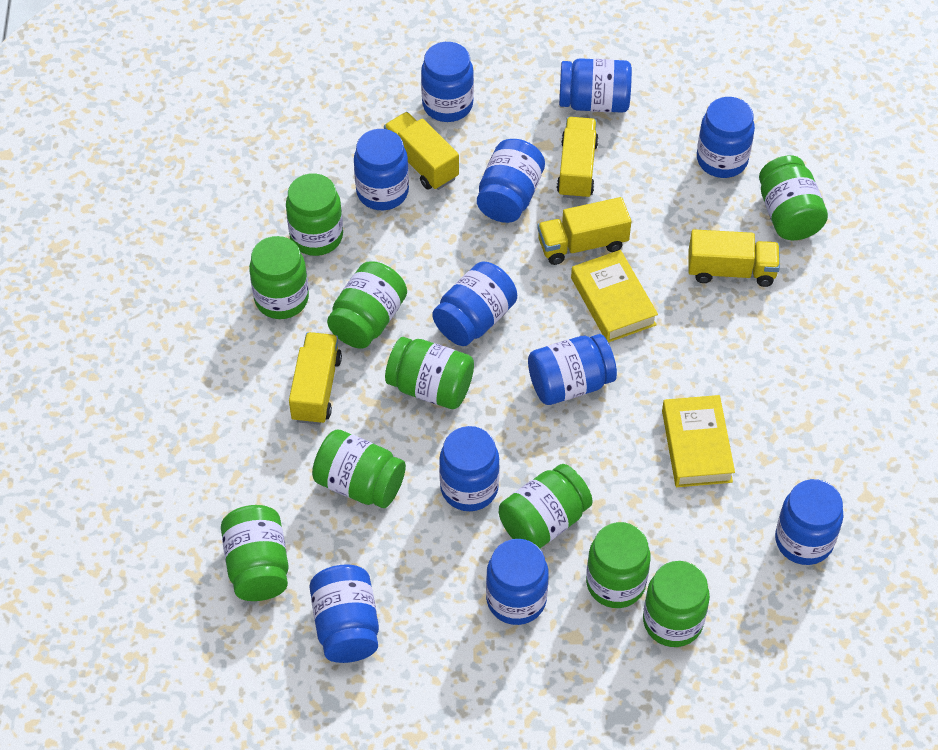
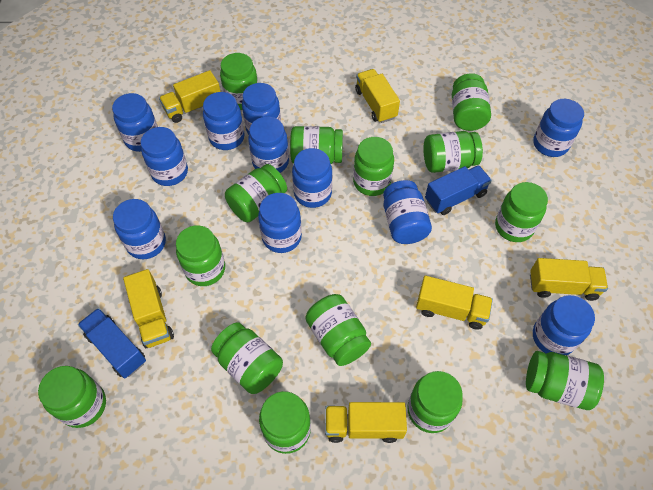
blue truck: 0 -> 2
green jar: 10 -> 14
yellow book: 2 -> 0
yellow truck: 5 -> 6

